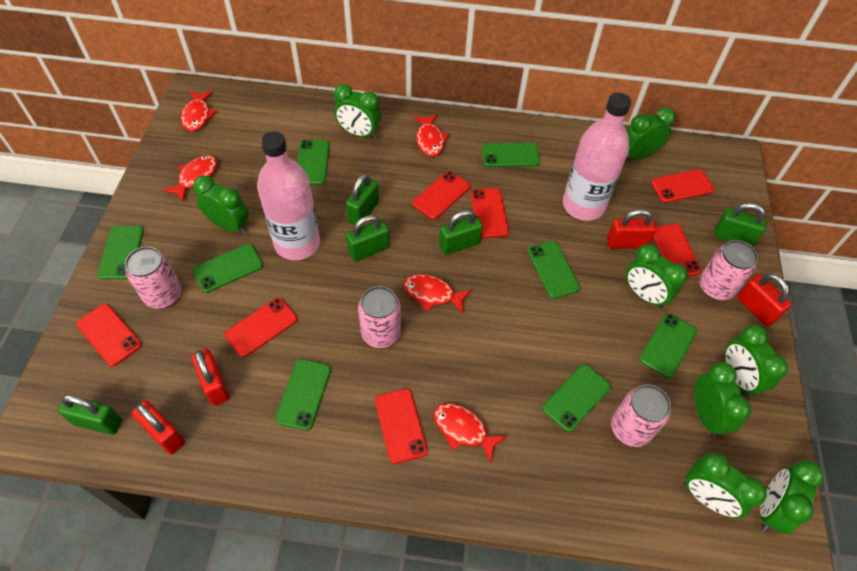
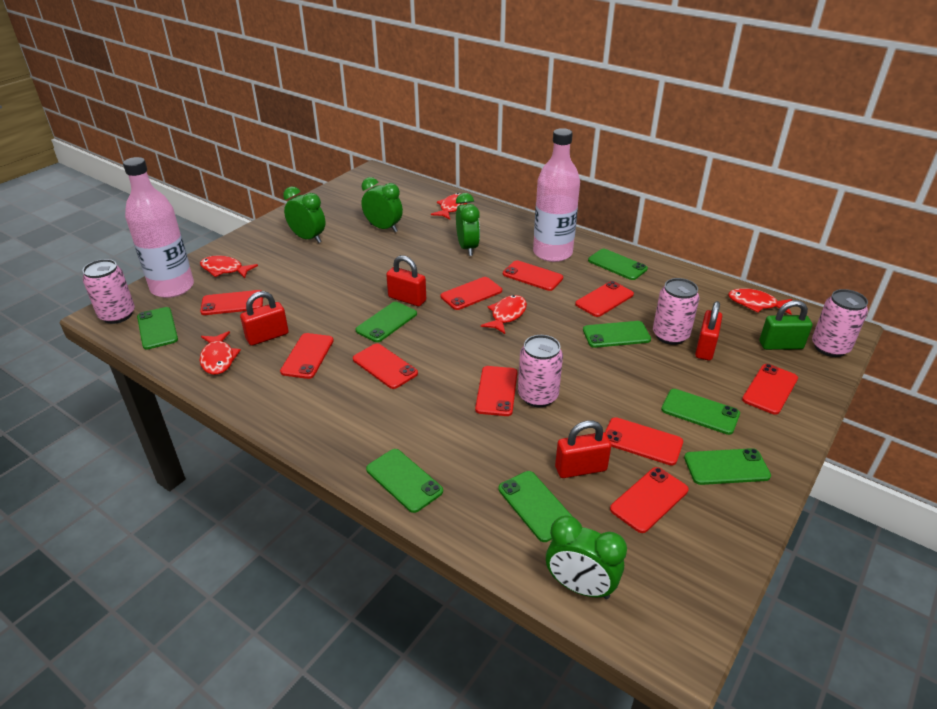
green clock: 8 -> 4
green padlock: 5 -> 1
red phone: 7 -> 10

